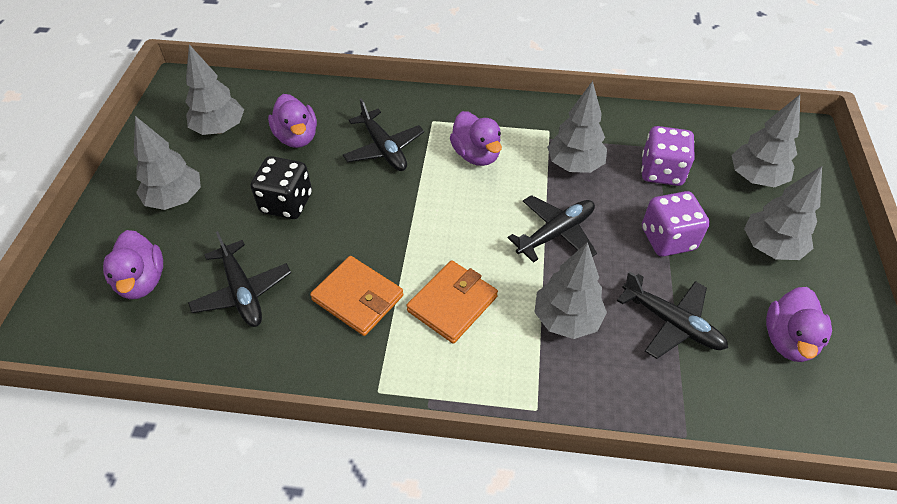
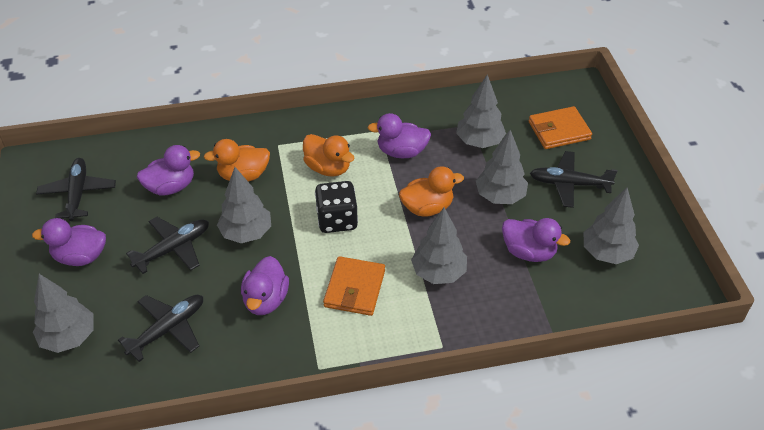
orange duck: 0 -> 3
purple dice: 2 -> 0
purple duck: 4 -> 5

